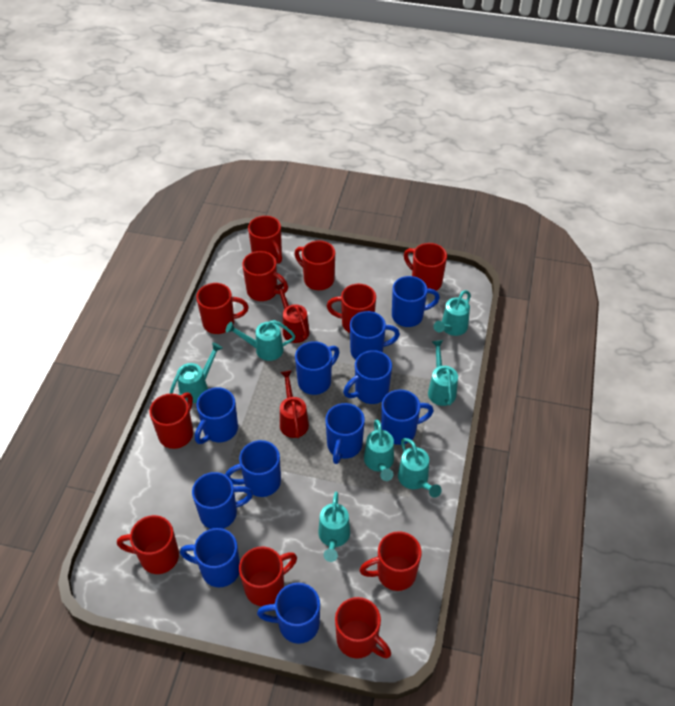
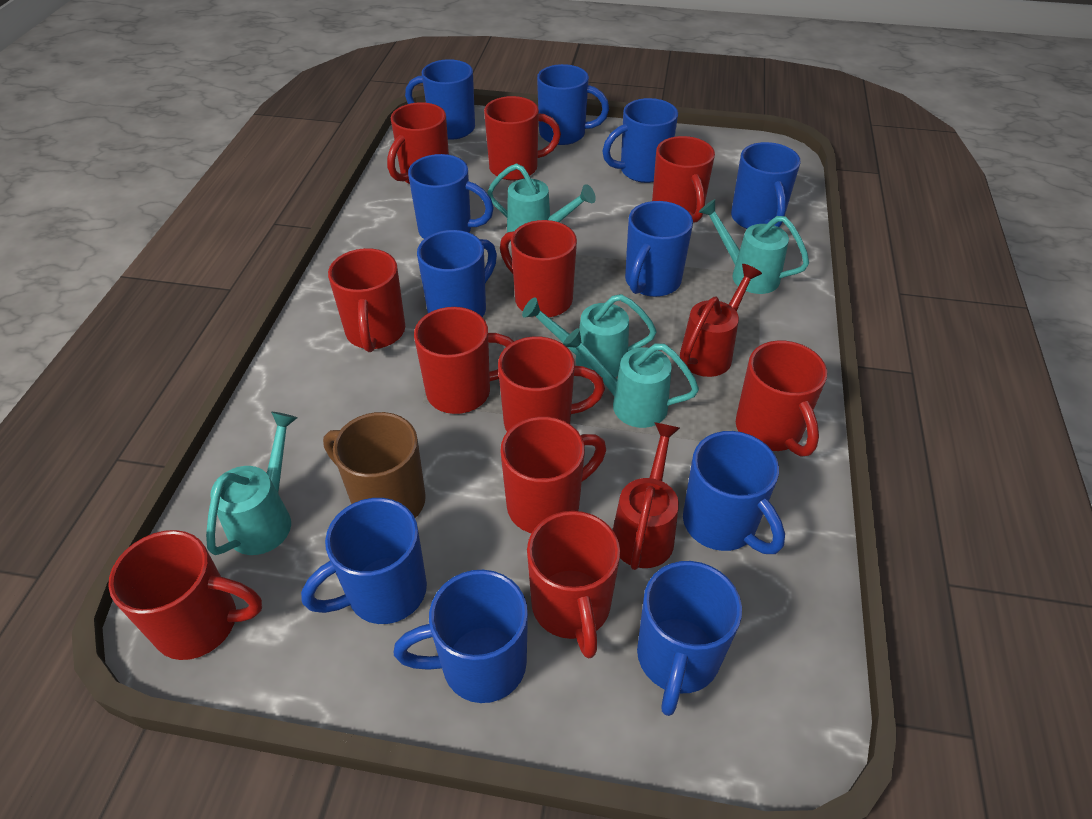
brown mug: 0 -> 1
turquoise watering can: 7 -> 5

